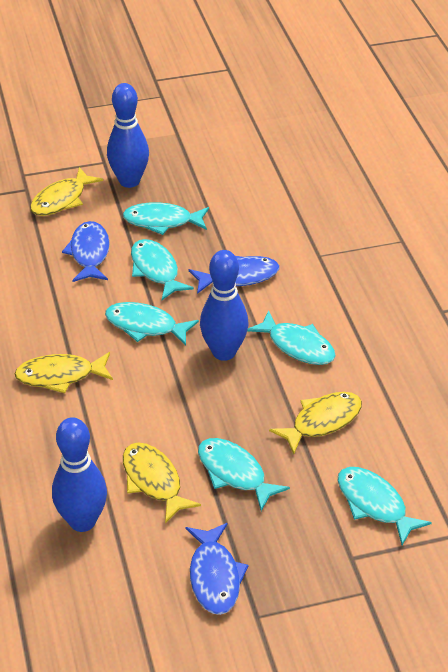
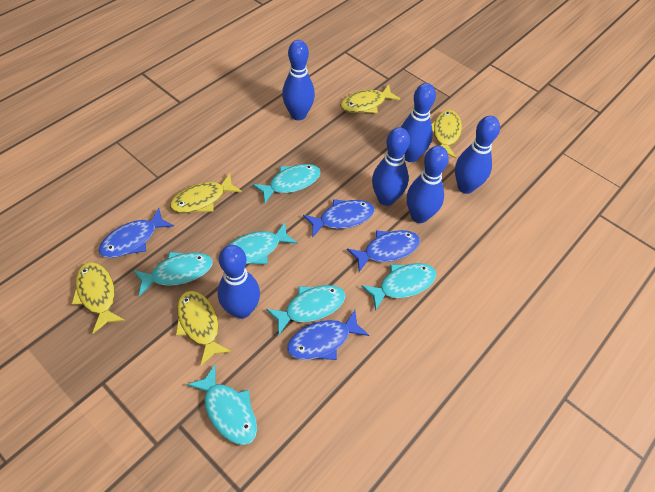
blue bowling pin: 3 -> 6
blue fish: 3 -> 4
yellow fish: 4 -> 5

